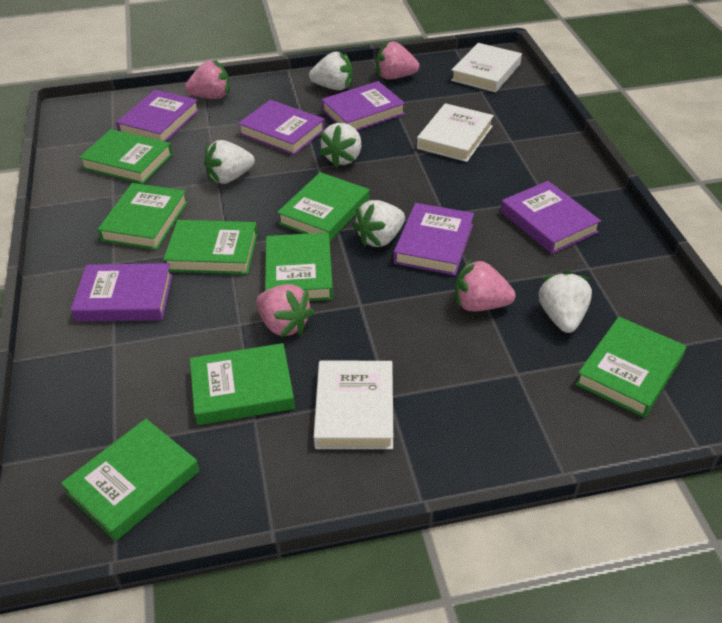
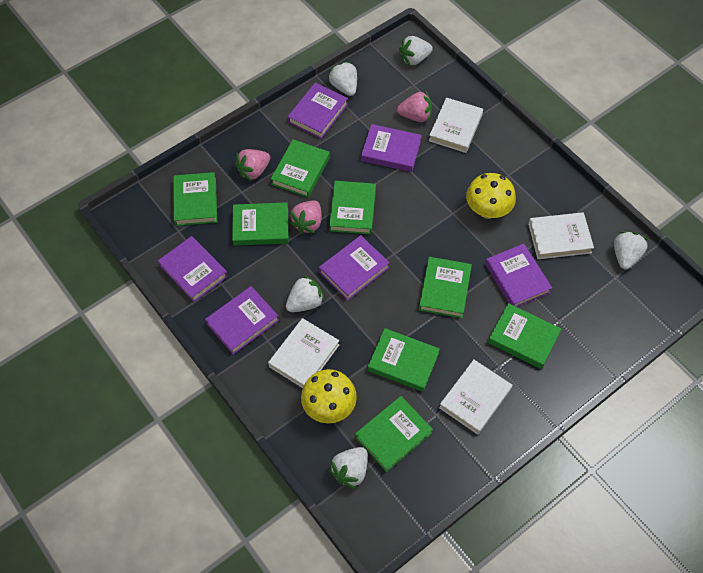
pink strawberry: 4 -> 3
white book: 3 -> 4
yellow mushroom: 0 -> 2

